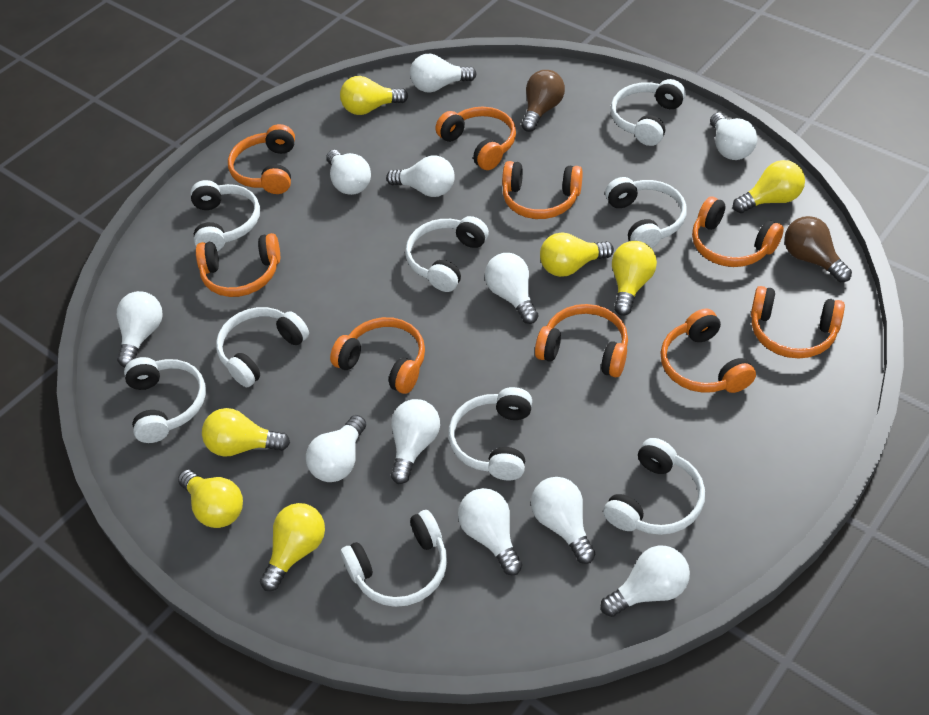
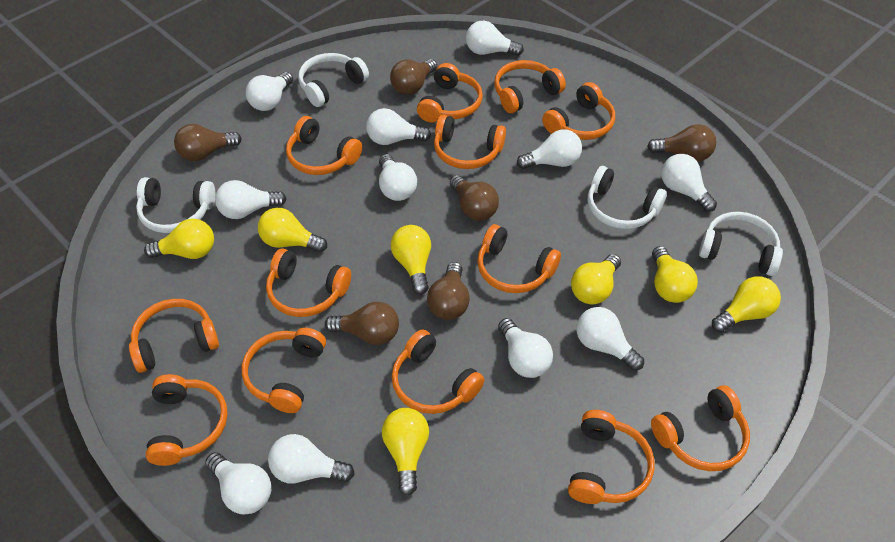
brown light bulb: 2 -> 6
orange headphones: 9 -> 13
white headphones: 9 -> 4

